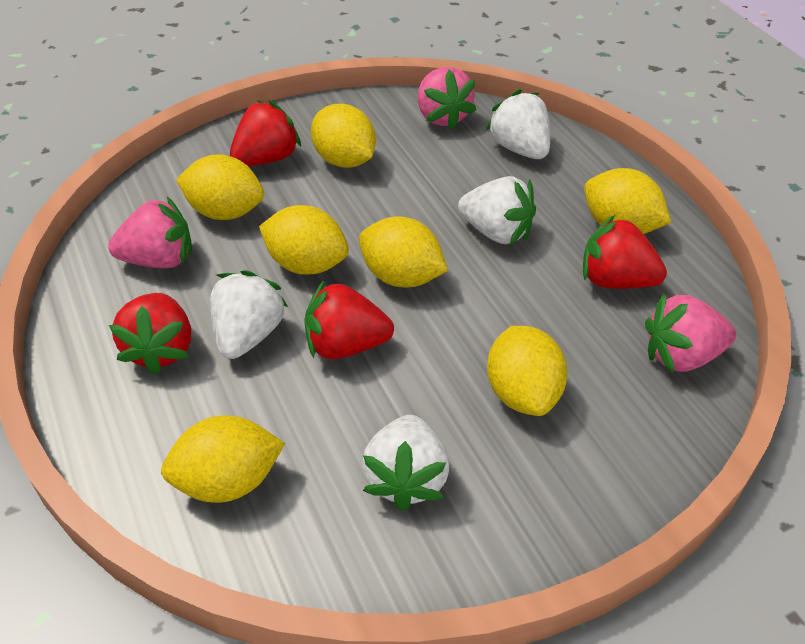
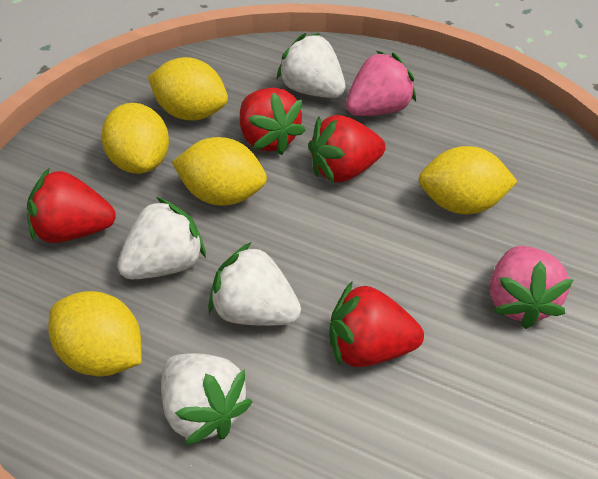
pink strawberry: 3 -> 2
yellow lemon: 7 -> 5

